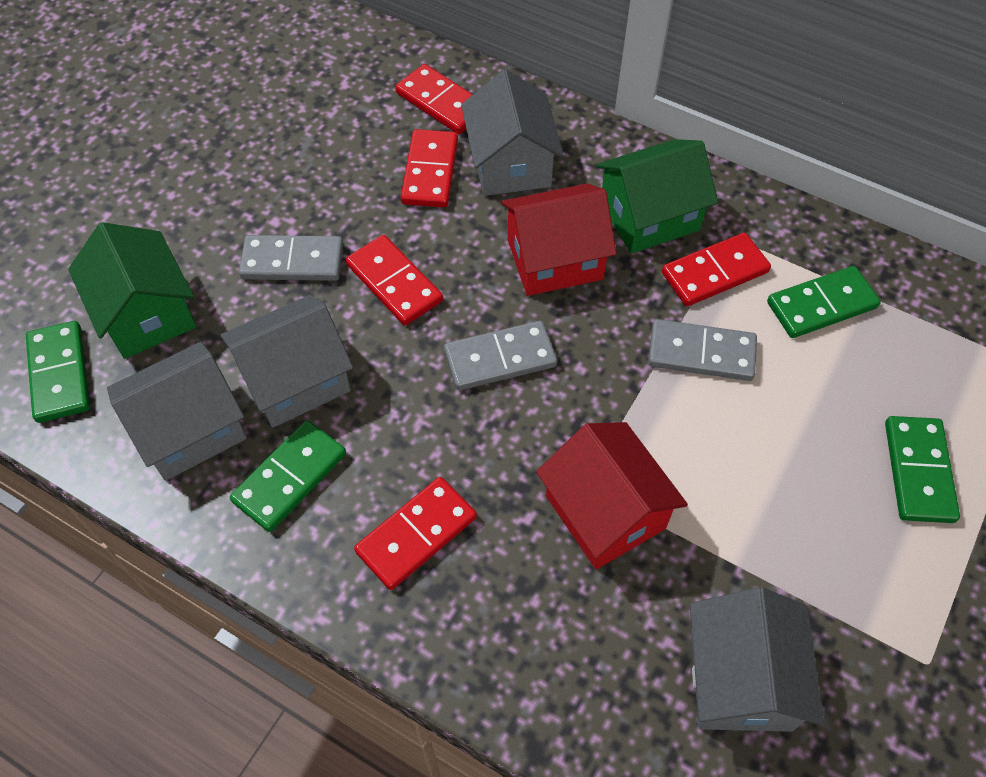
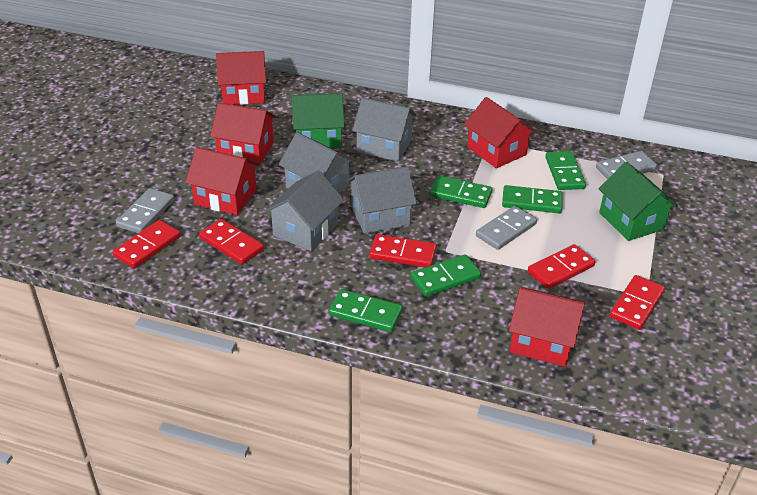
green domino: 4 -> 5
red house: 2 -> 5

